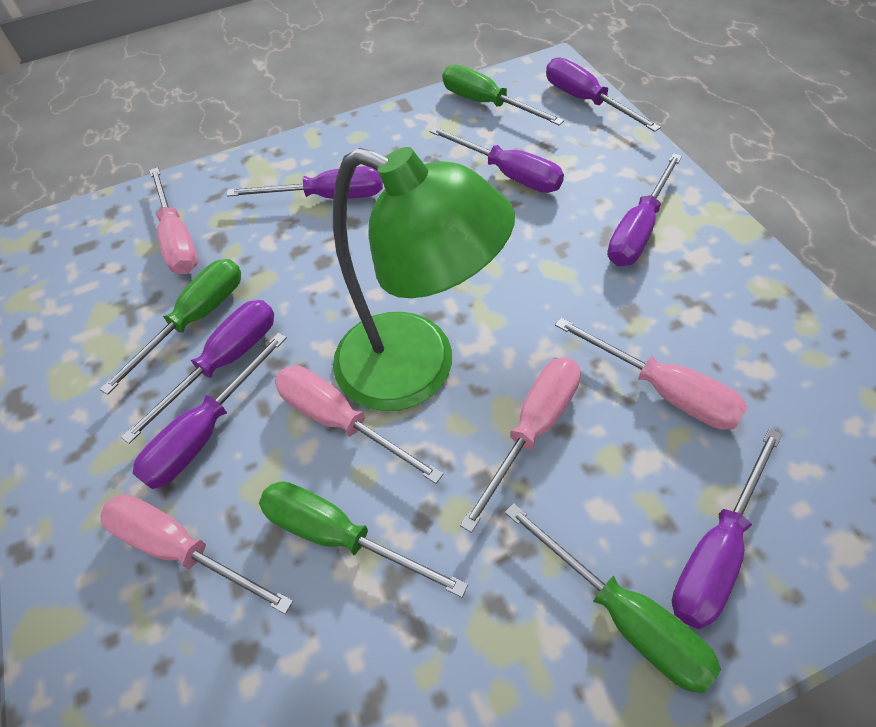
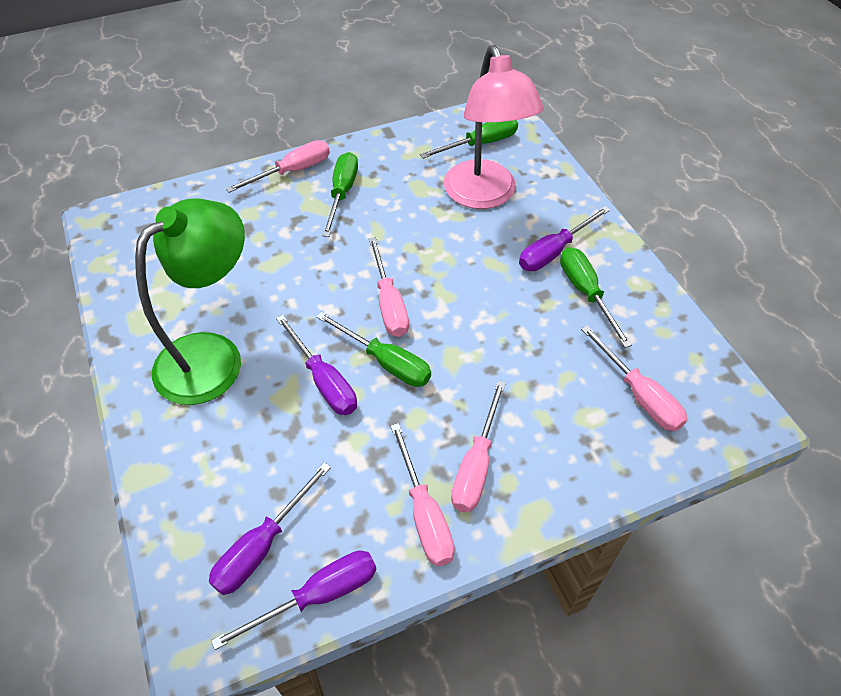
pink lamp: 0 -> 1
purple screwdriver: 7 -> 4

